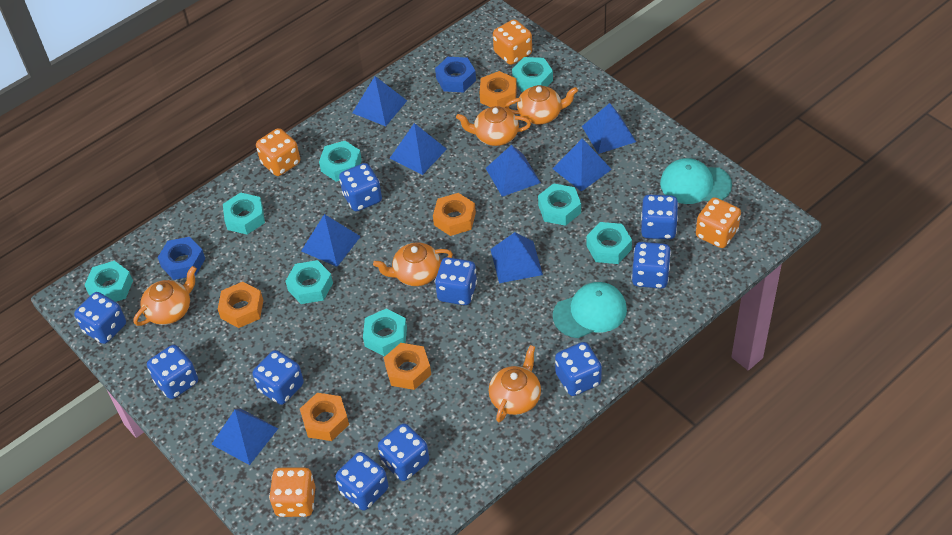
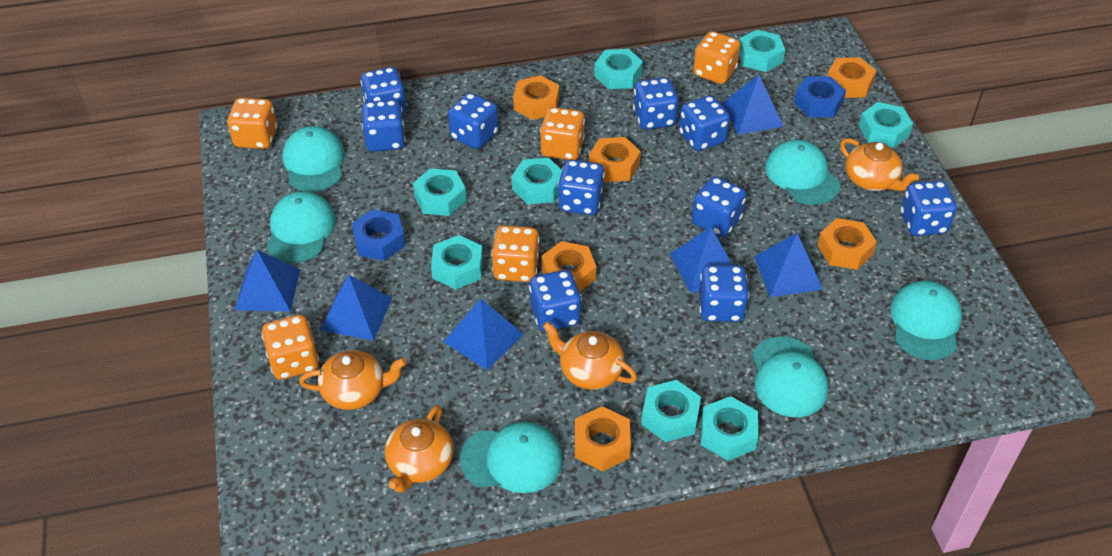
blue pyramid: 8 -> 6
orange dice: 4 -> 5
orange nut: 5 -> 6
orange teapot: 5 -> 4
turquoise cap: 2 -> 6

